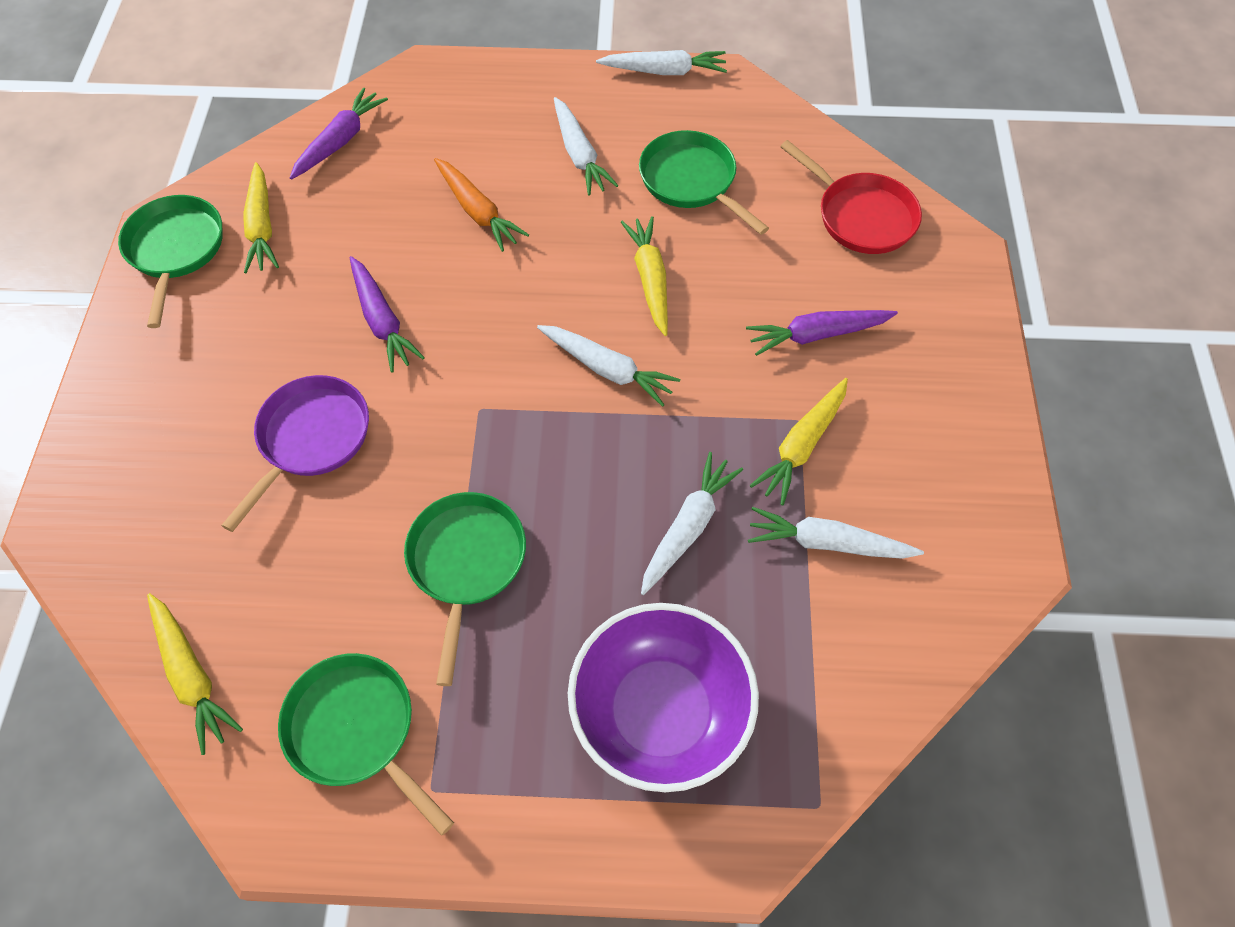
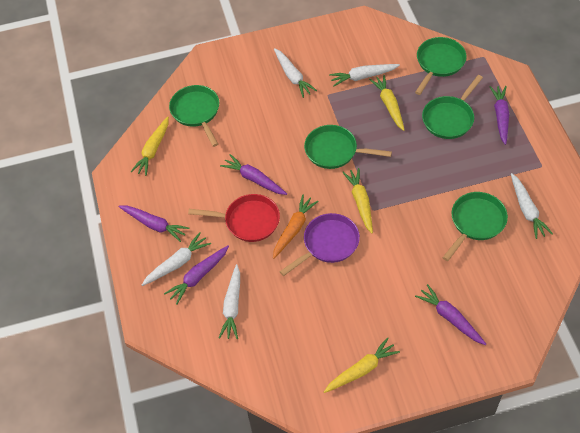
green pan: 4 -> 5
purple bowl: 1 -> 0
purple carrot: 3 -> 5

